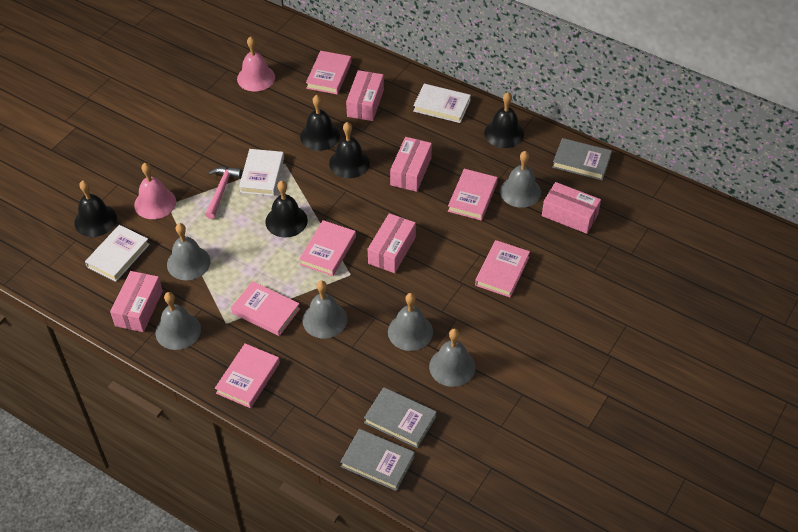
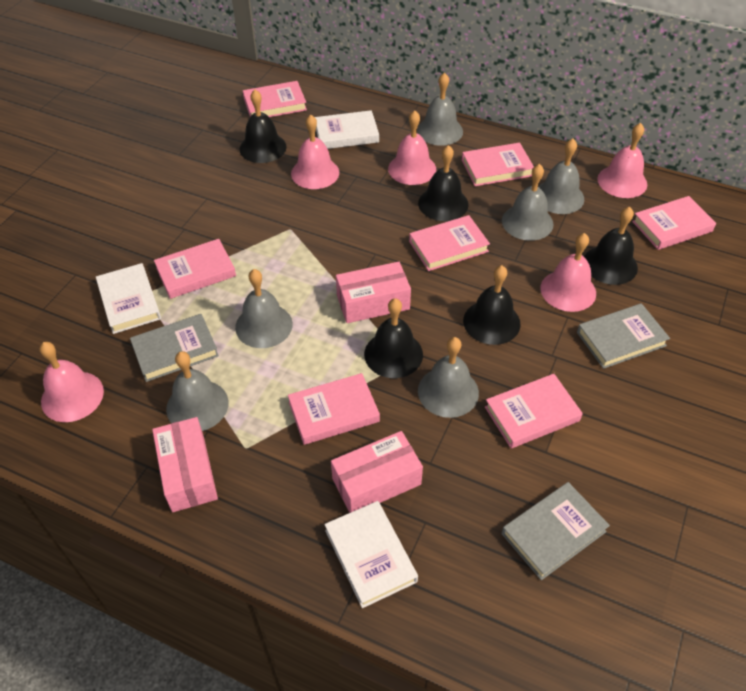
pink bell: 2 -> 5
pink book: 6 -> 7
pink box: 5 -> 3
pink hammer: 1 -> 0

